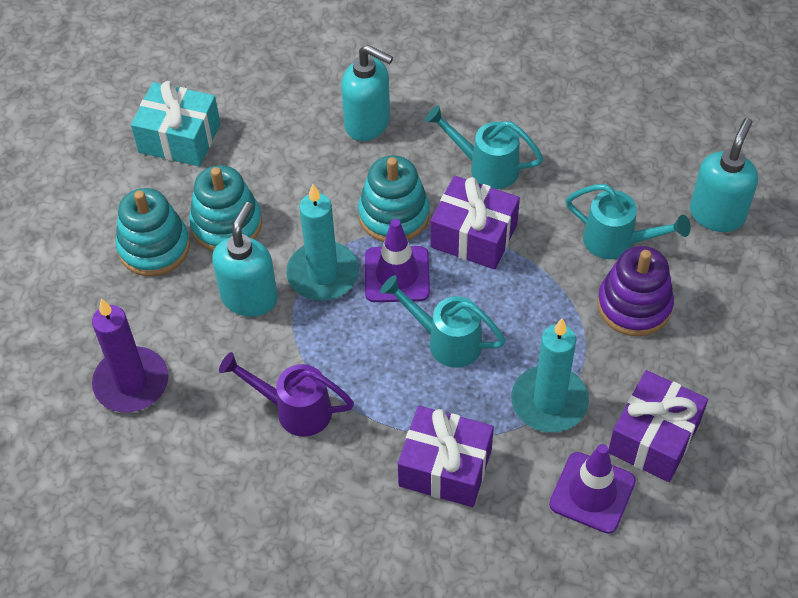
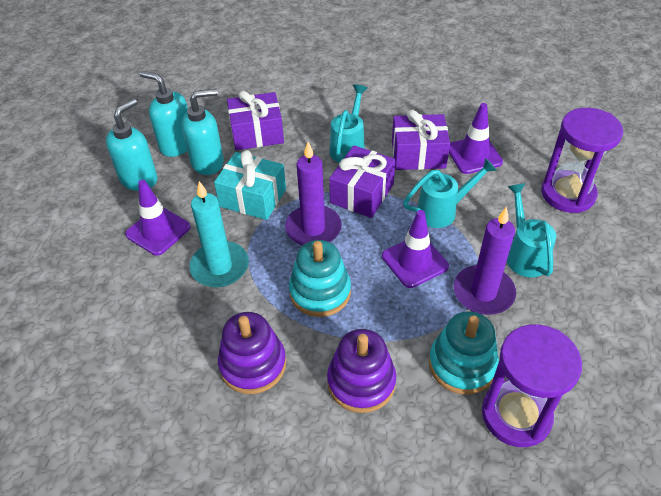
purple candle: 1 -> 2
purple hourglass: 0 -> 2
purple stacking toy: 1 -> 2
purple traffic cone: 2 -> 3
purple watering can: 1 -> 0
turquoise candle: 2 -> 1
turquoise stacking toy: 3 -> 2

